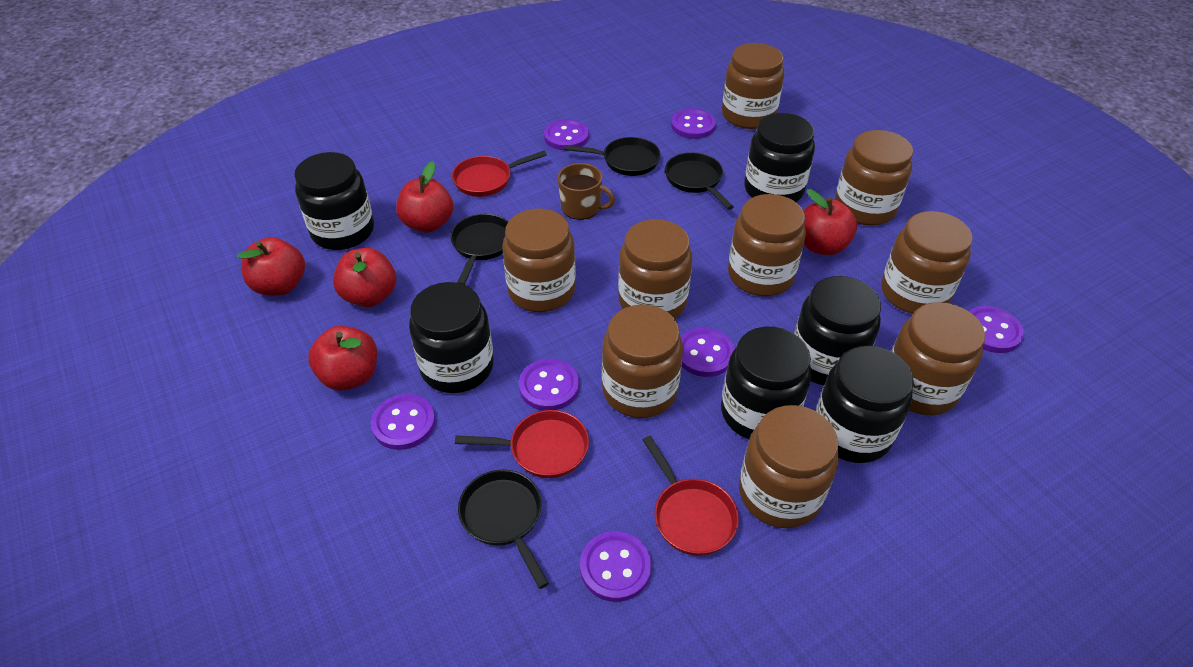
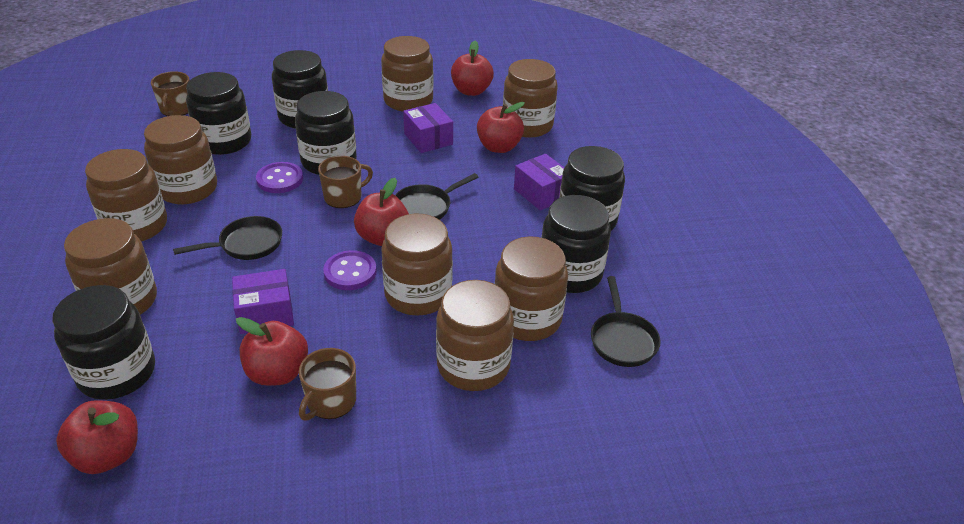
black pan: 4 -> 3
brown jar: 9 -> 8
brown mug: 1 -> 3
purple box: 0 -> 3
purple button: 7 -> 2
red pan: 3 -> 0

